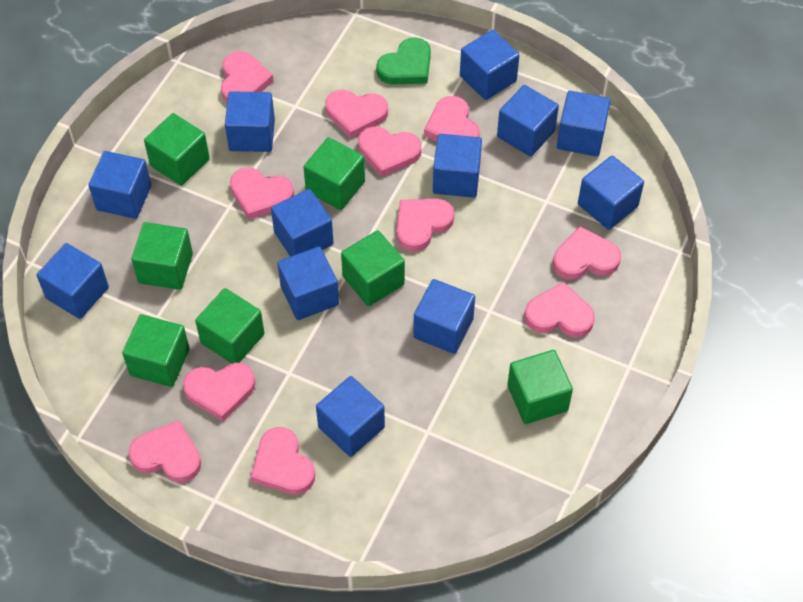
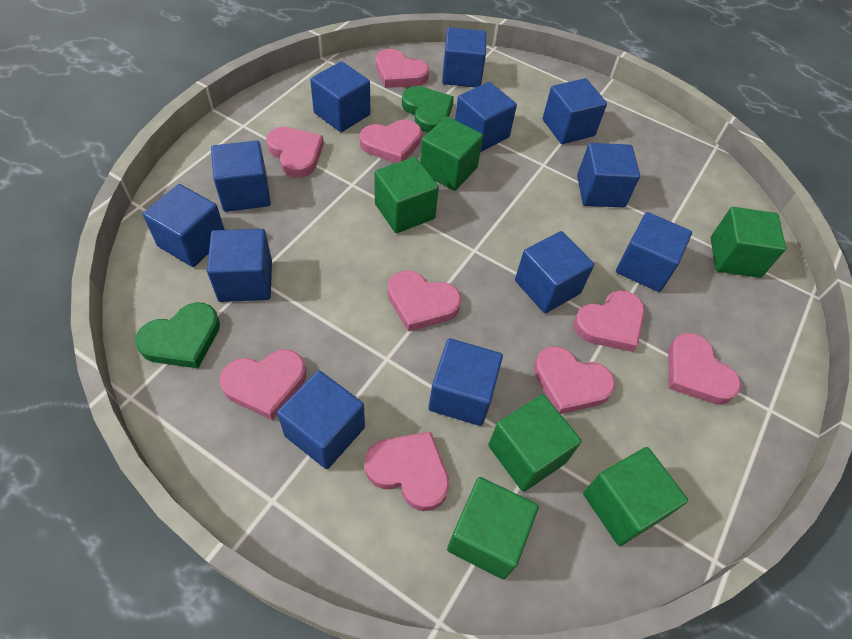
green cube: 7 -> 6
green heart: 1 -> 2
pink heart: 11 -> 9

